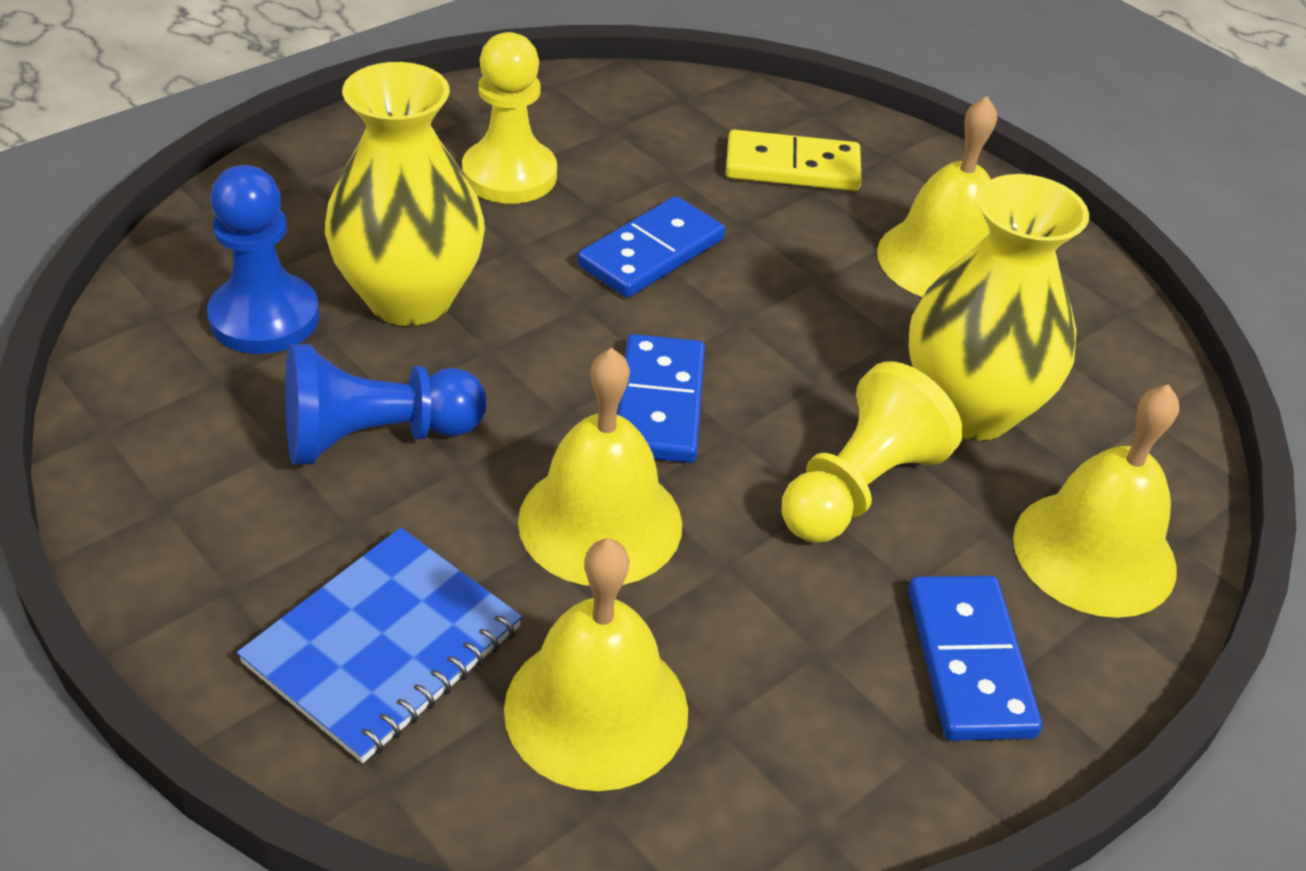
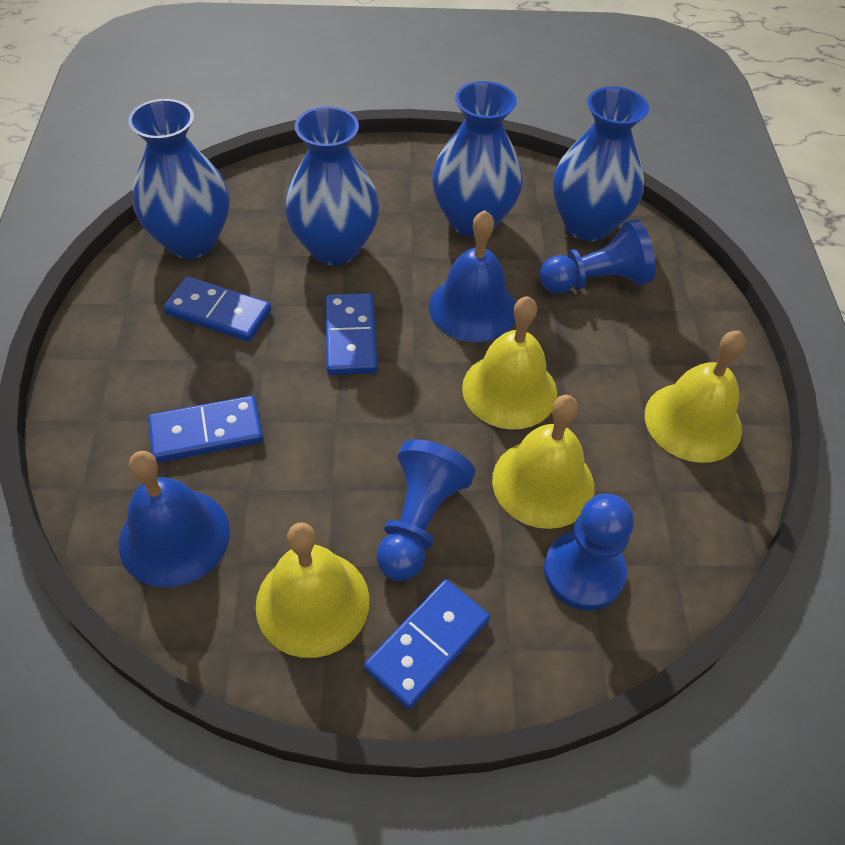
blue bell: 0 -> 2
blue domino: 3 -> 4
blue notebook: 1 -> 0
blue pawn: 2 -> 3
blue vase: 0 -> 4
yellow domino: 1 -> 0
yellow pawn: 2 -> 0
yellow vase: 2 -> 0

